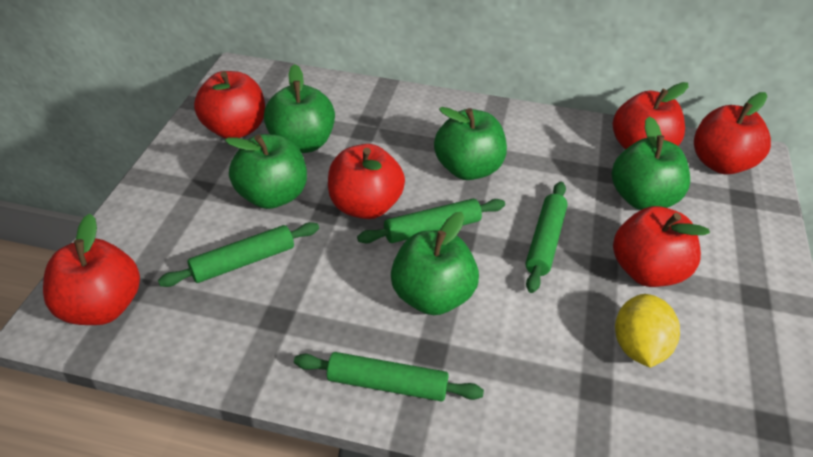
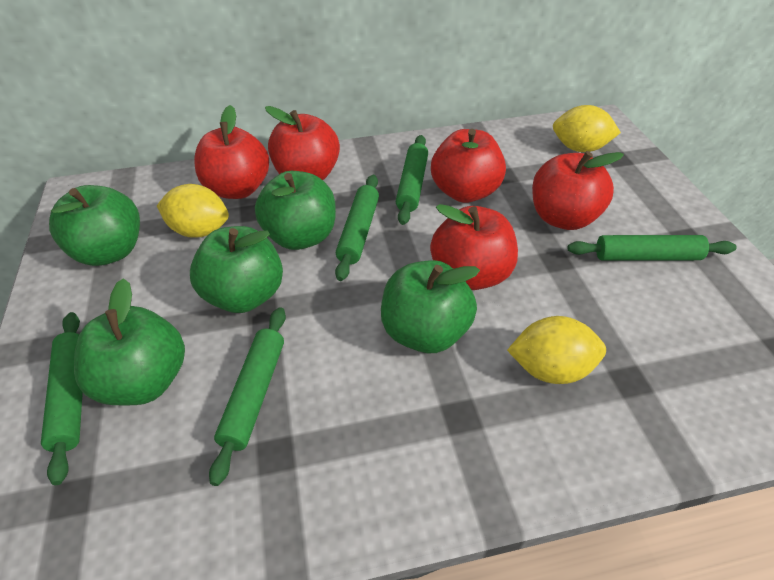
green rolling pin: 4 -> 5
red apple: 6 -> 5
yellow lemon: 1 -> 3

